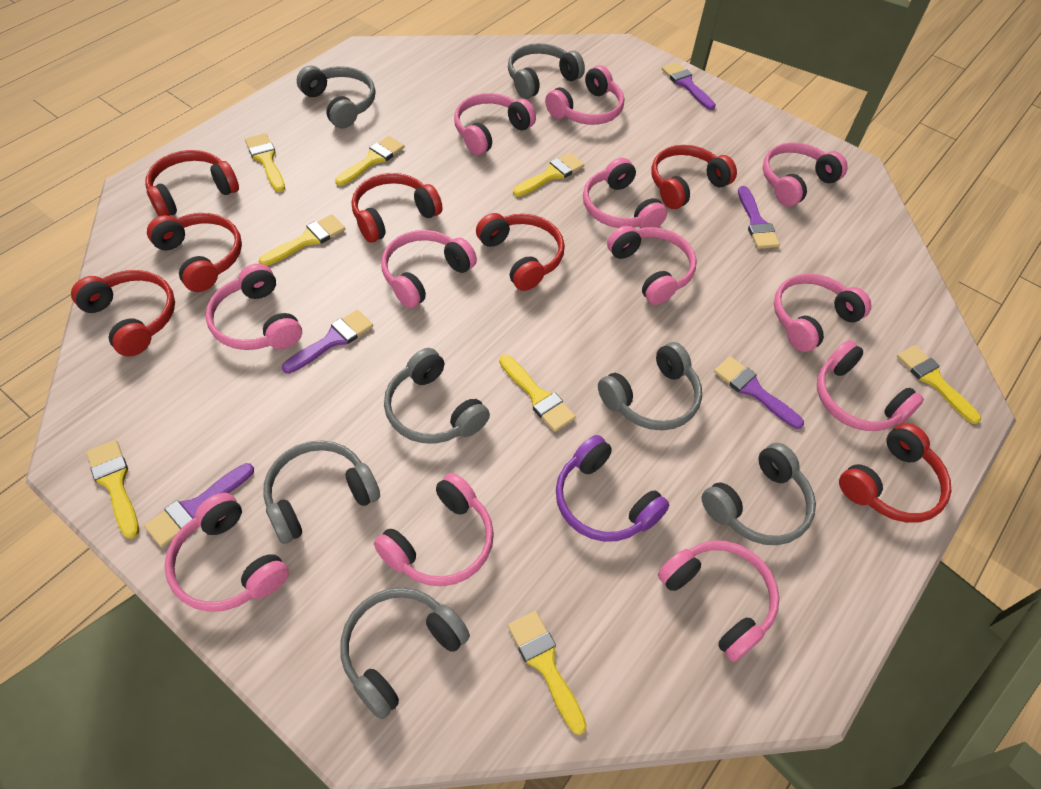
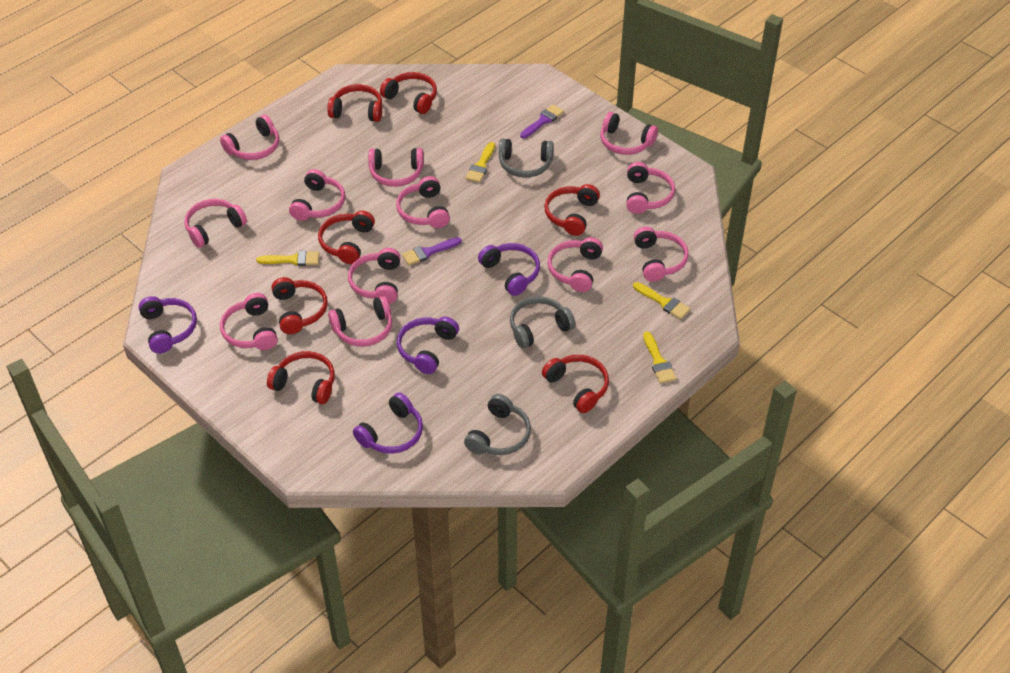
grey headphones: 7 -> 3
purple brush: 5 -> 2
purple headphones: 1 -> 4
yellow brush: 8 -> 4

